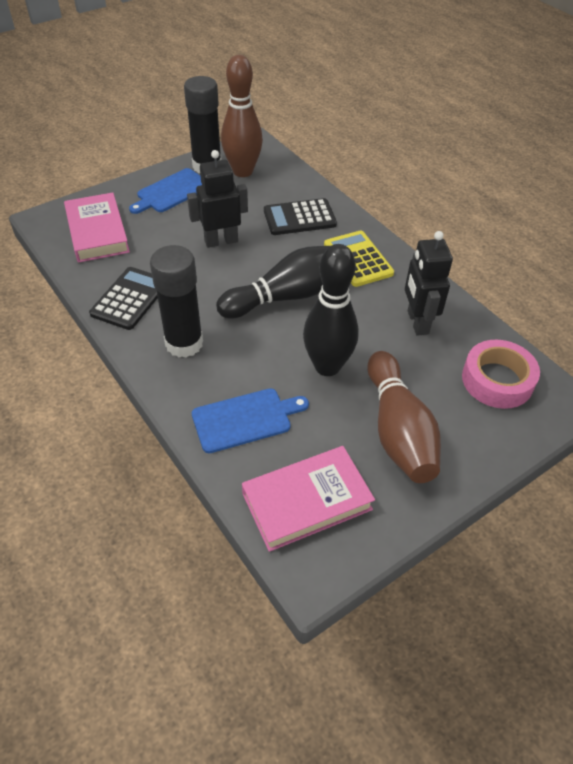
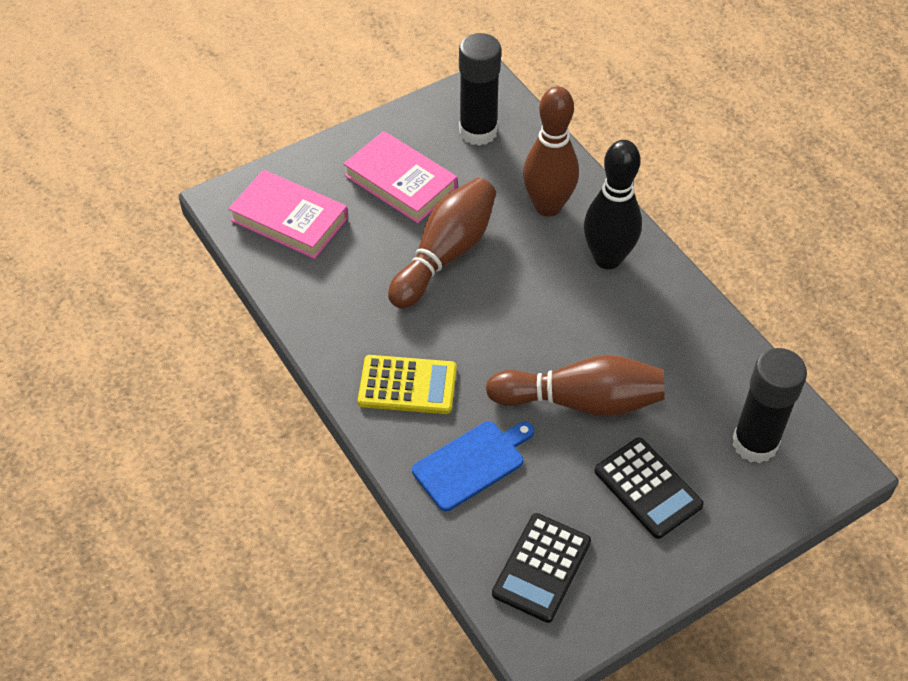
black bowling pin: 2 -> 1
black robot: 2 -> 0
blue cutting board: 2 -> 1
brown bowling pin: 2 -> 3
pink tape: 1 -> 0

